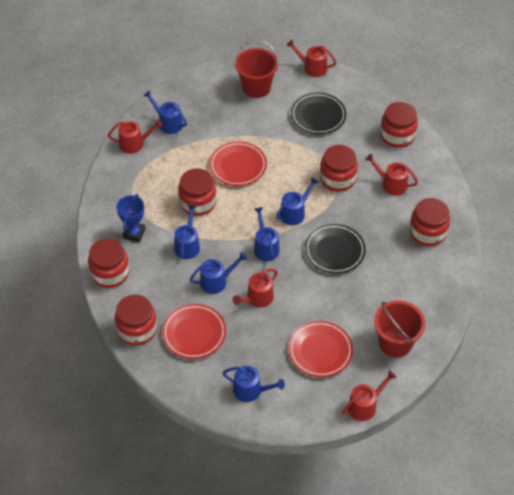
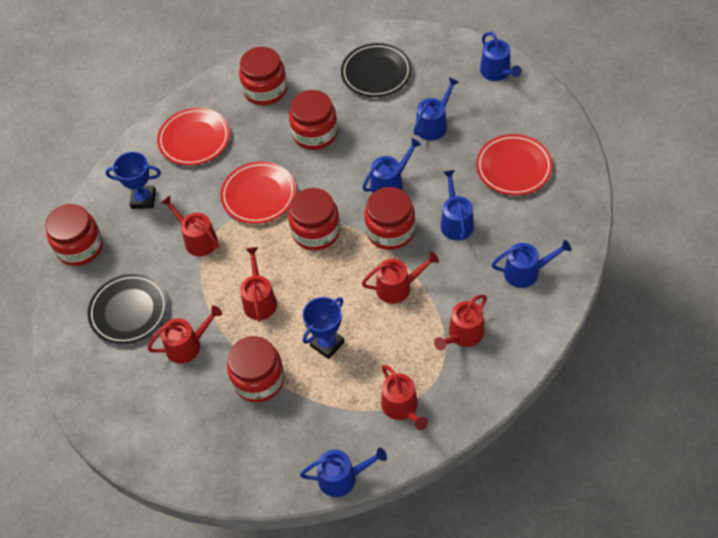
blue trophy: 1 -> 2
red bucket: 2 -> 0
red watering can: 5 -> 6

